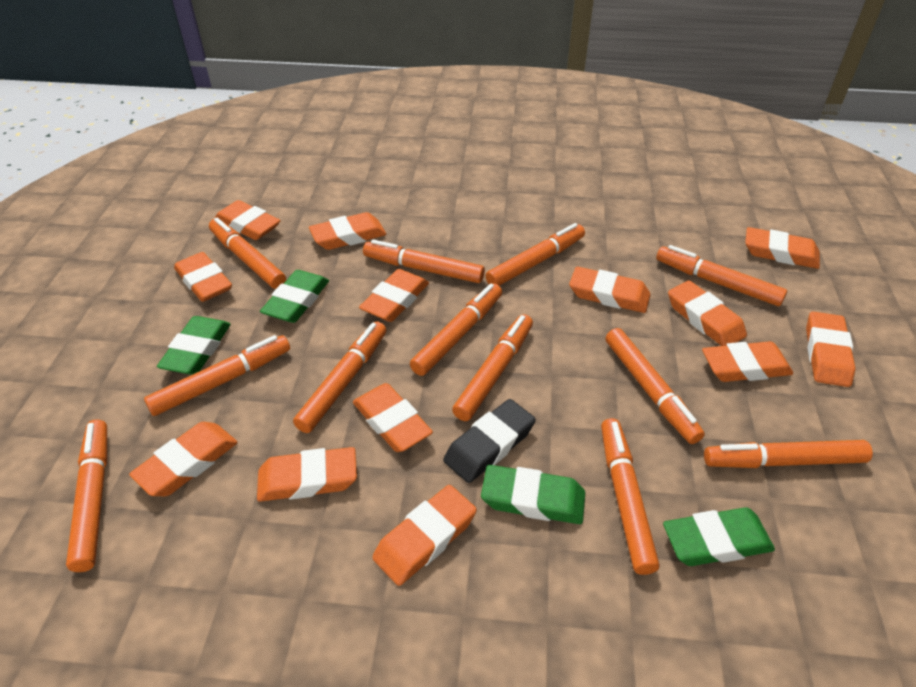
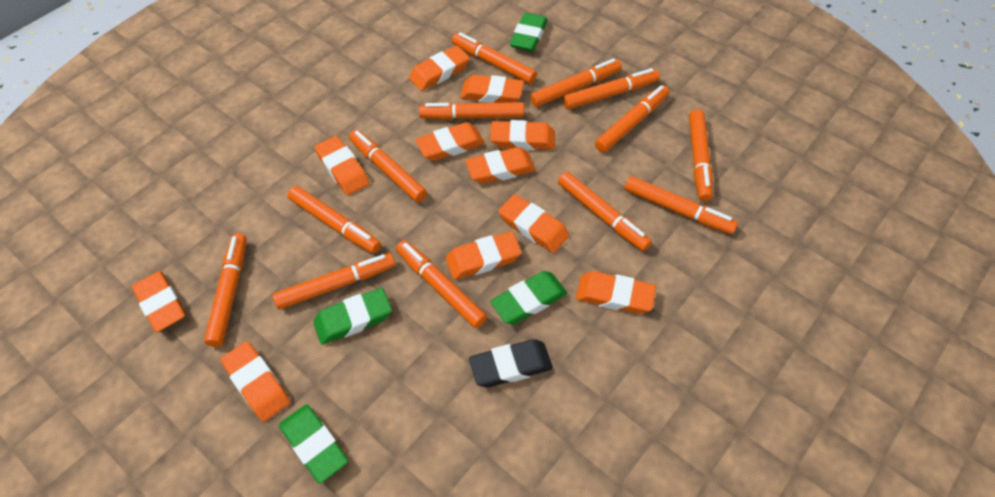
orange eraser: 13 -> 11
orange marker: 12 -> 13

